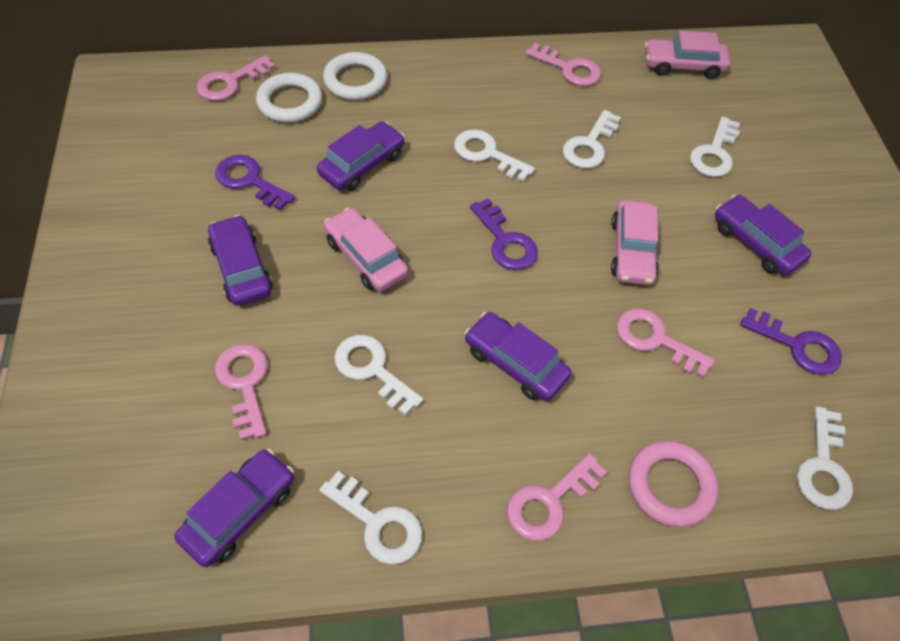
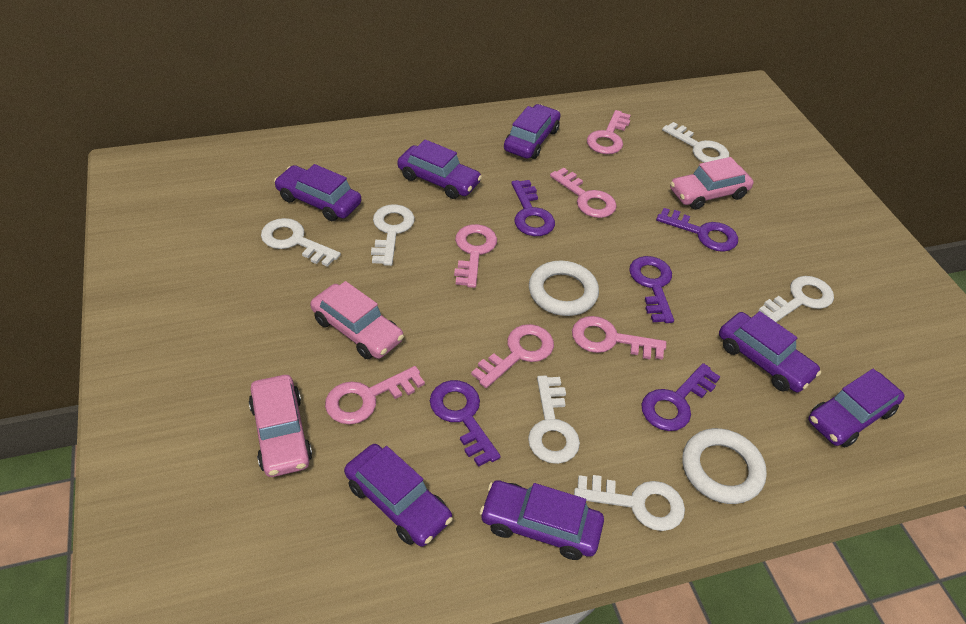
pink key: 5 -> 6
pink ring: 1 -> 0
purple car: 5 -> 7
purple key: 3 -> 5

